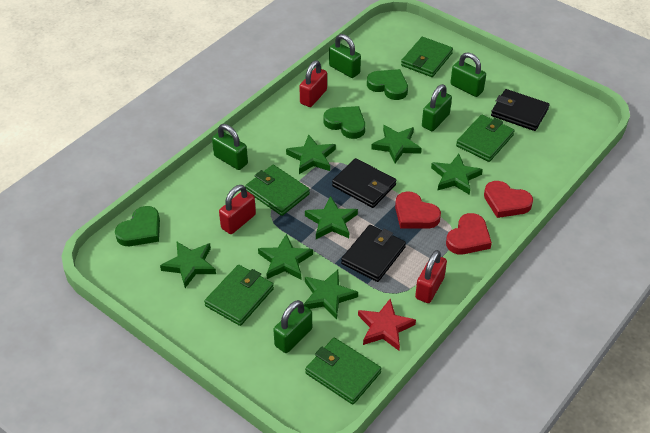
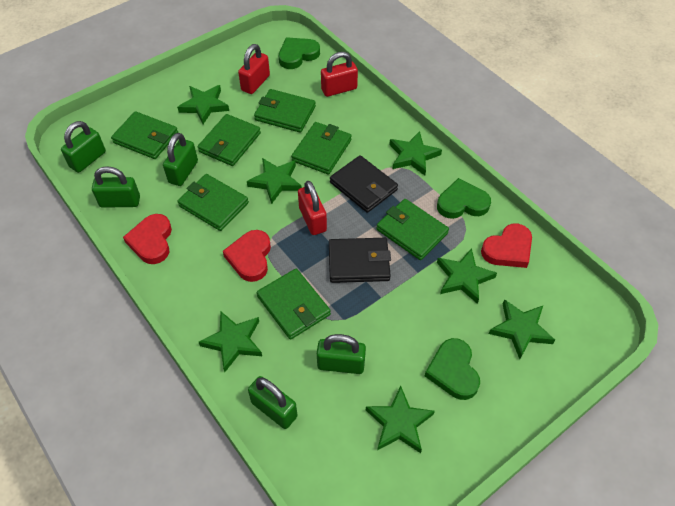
black wallet: 3 -> 2
green wallet: 5 -> 7
red star: 1 -> 0

